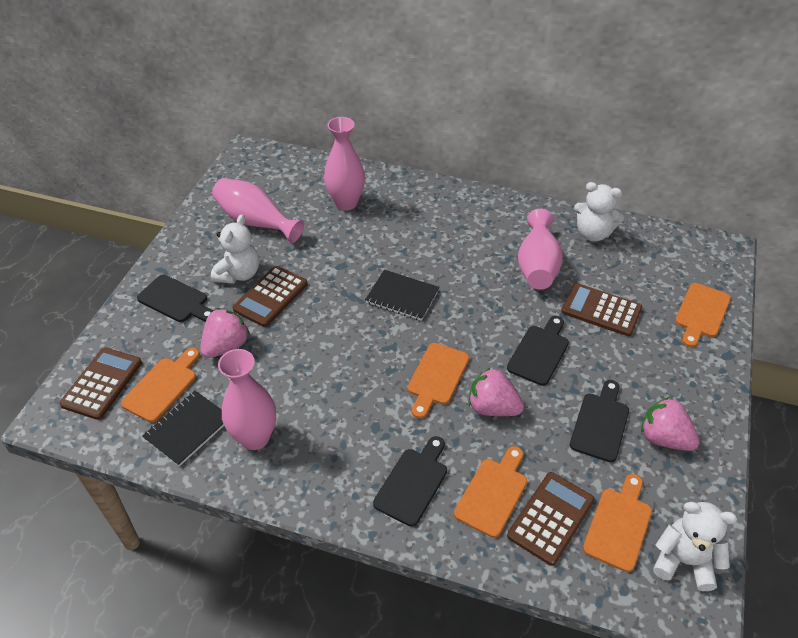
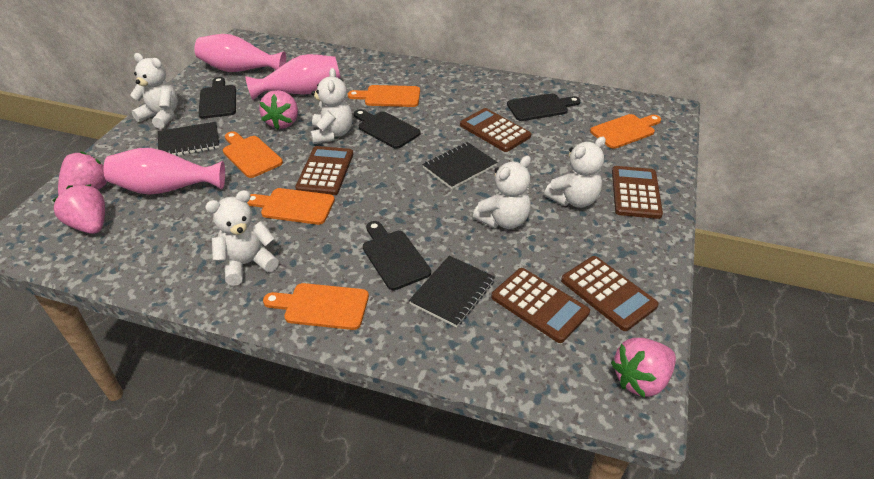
black notebook: 2 -> 3
brown calculator: 4 -> 5
pink strawberry: 3 -> 4
pink vase: 4 -> 3
white teddy bear: 3 -> 5

